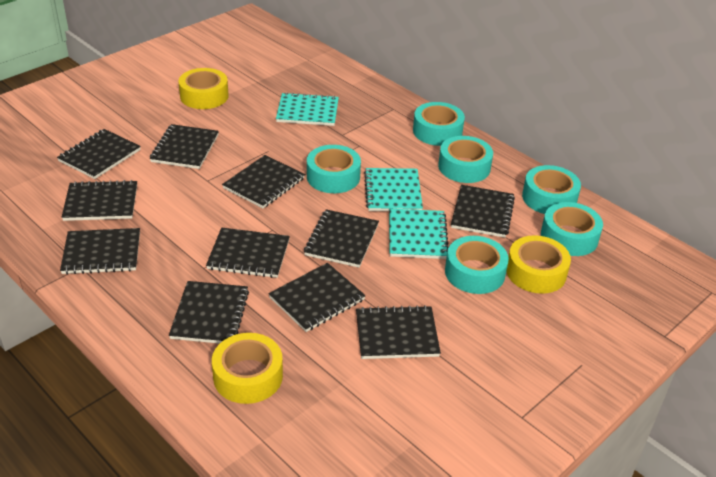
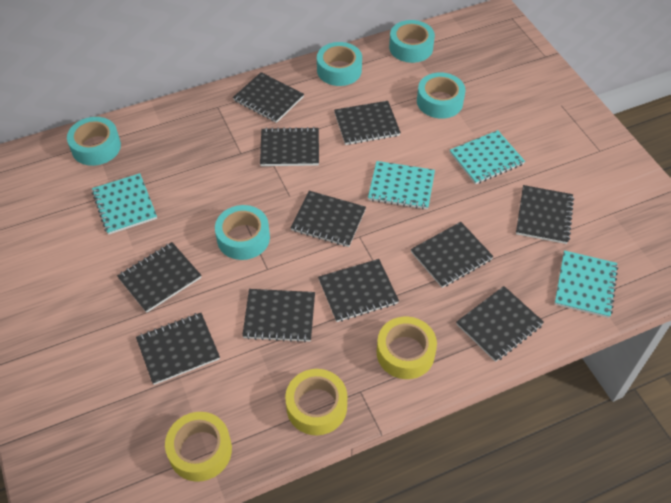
turquoise notebook: 3 -> 4
turquoise tape: 6 -> 5

